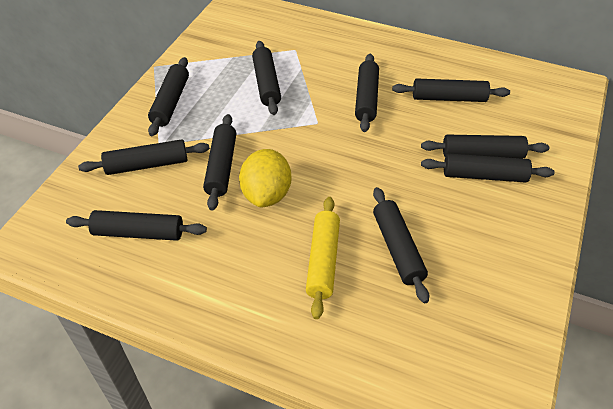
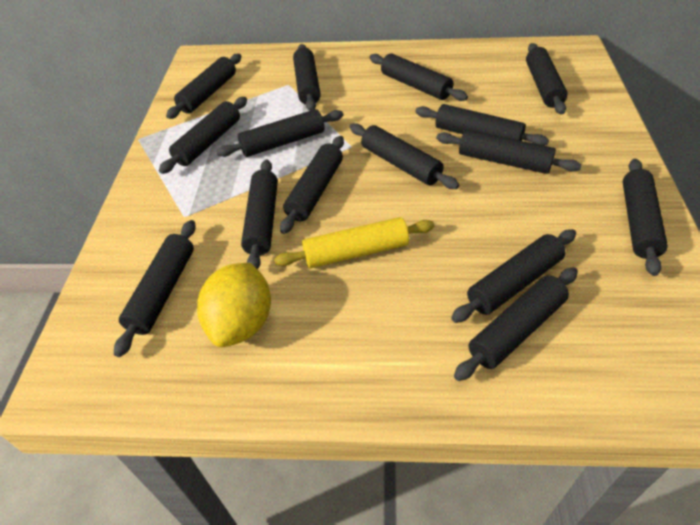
black rolling pin: 10 -> 15

